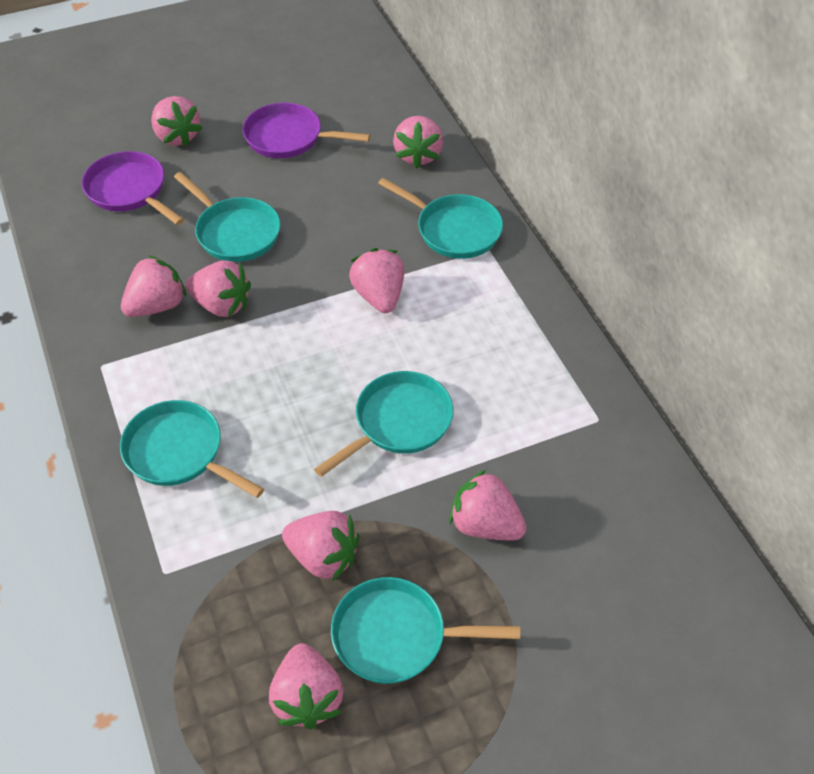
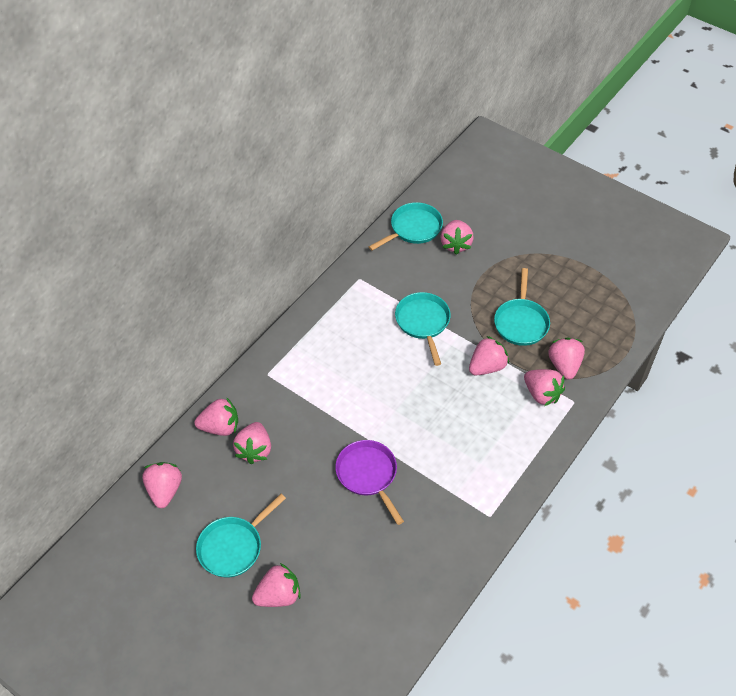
purple pan: 2 -> 1
turquoise pan: 5 -> 4

